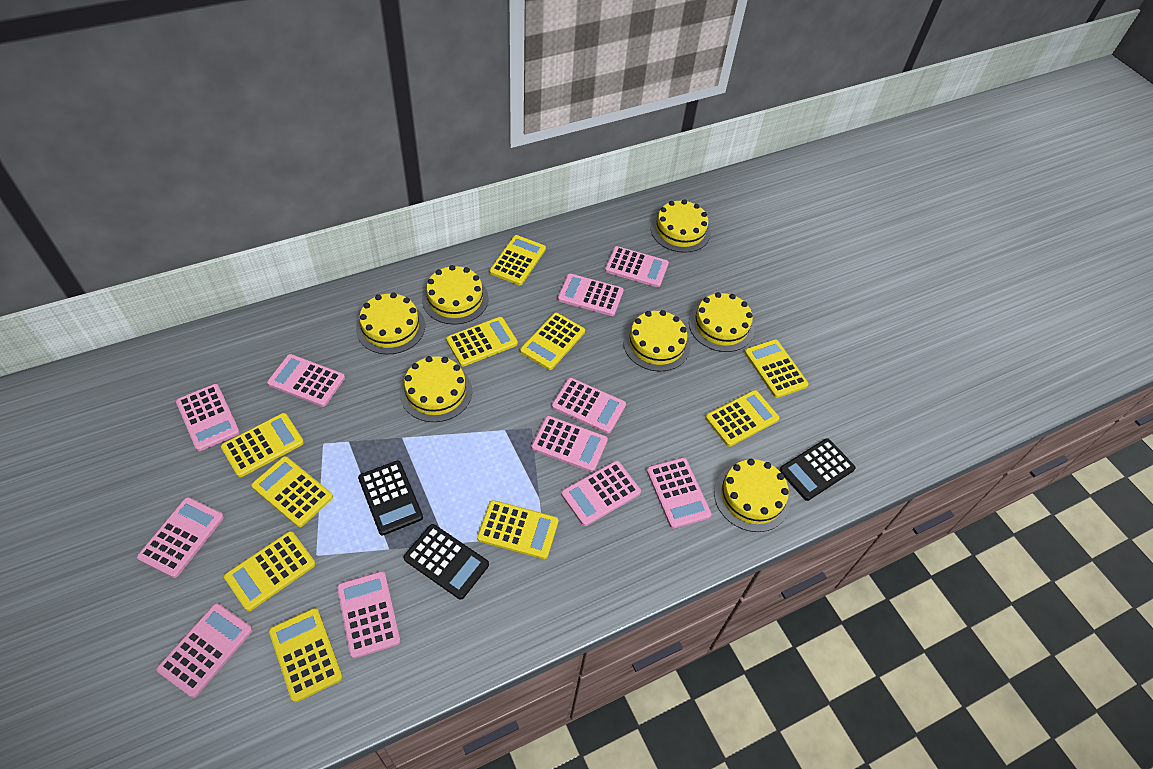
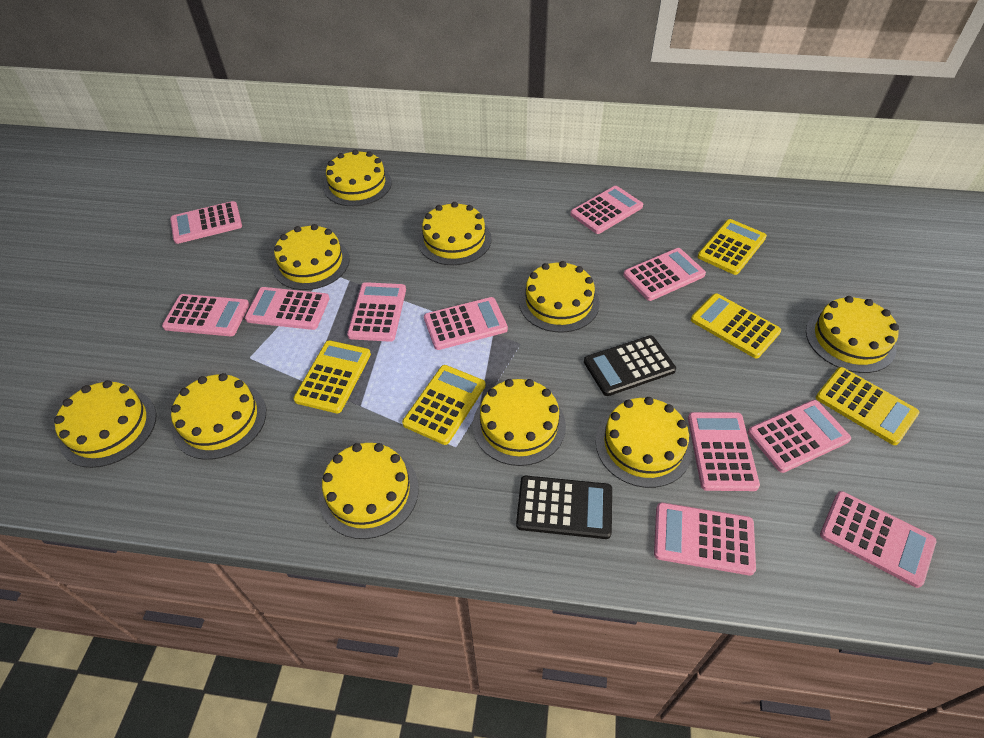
black calculator: 3 -> 2
yellow cake: 7 -> 10
yellow calculator: 10 -> 5

